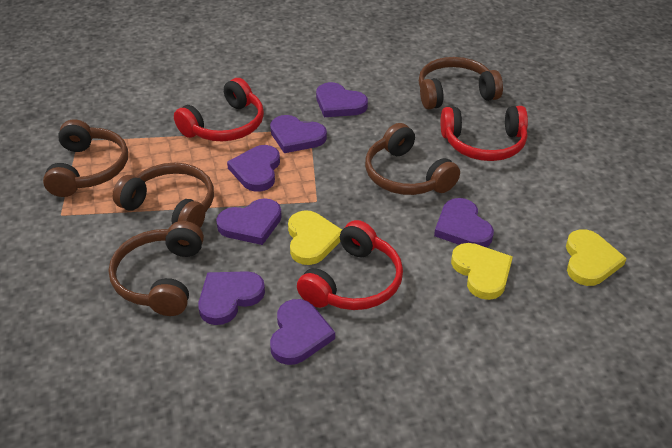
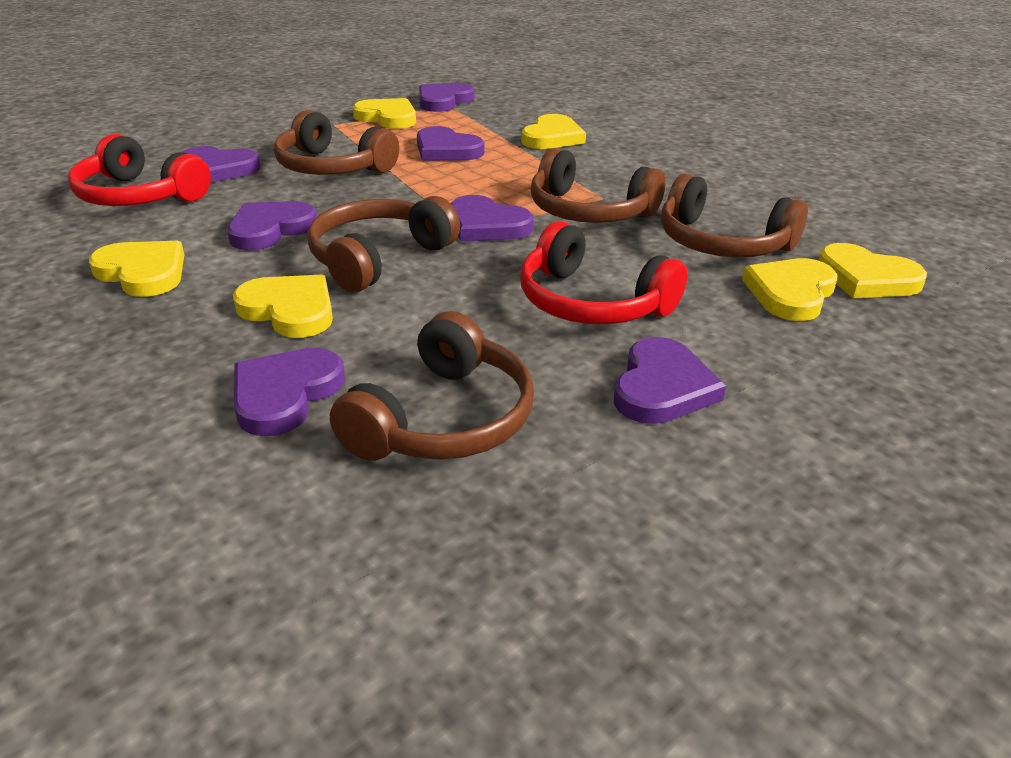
red headphones: 3 -> 2
yellow heart: 3 -> 6

